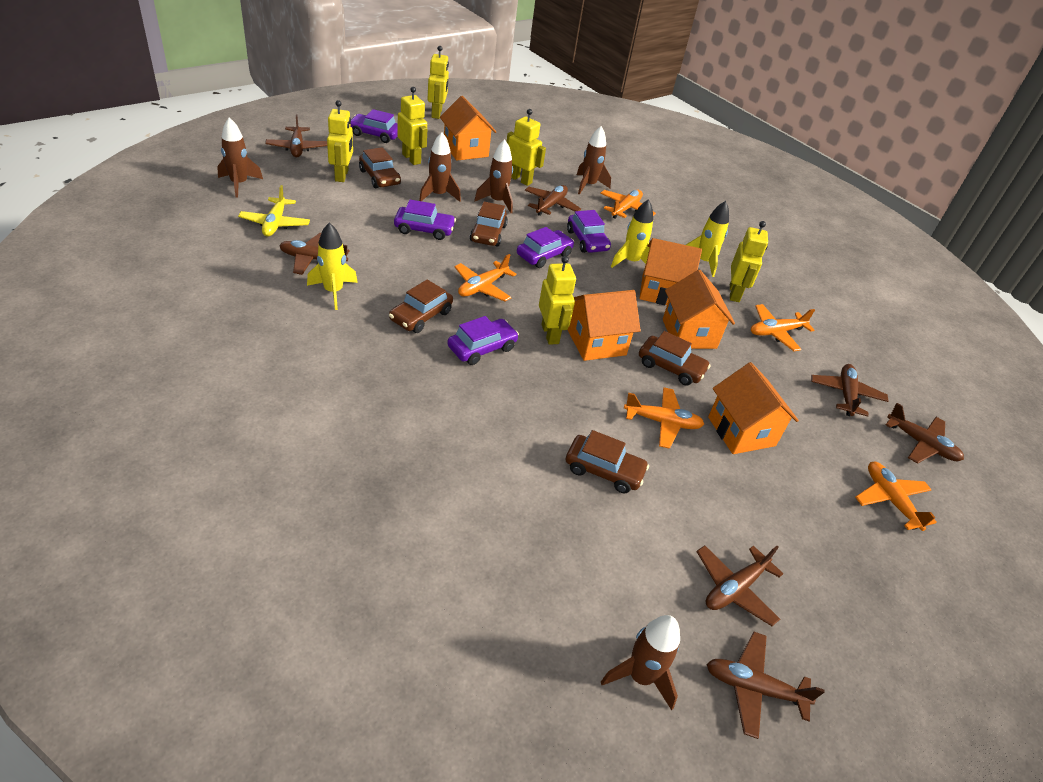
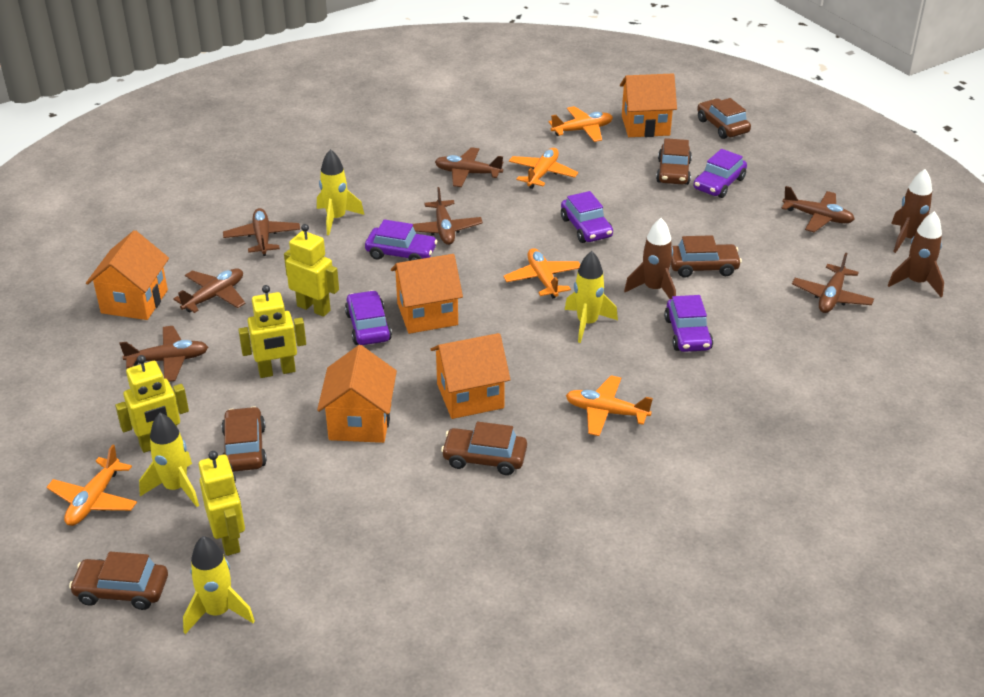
brown car: 5 -> 6
brown rocket: 5 -> 3
yellow plane: 1 -> 0
yellow robot: 6 -> 4
yellow rocket: 3 -> 4

